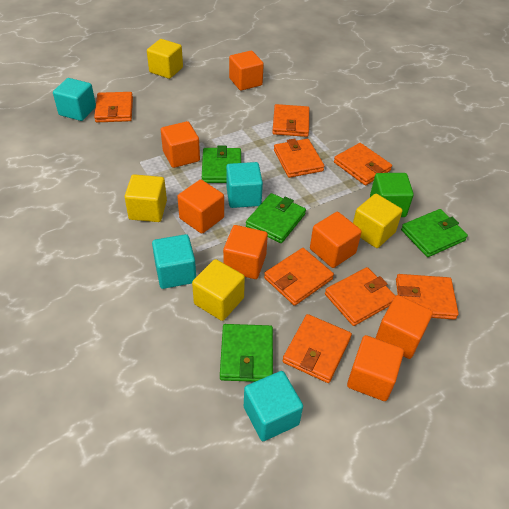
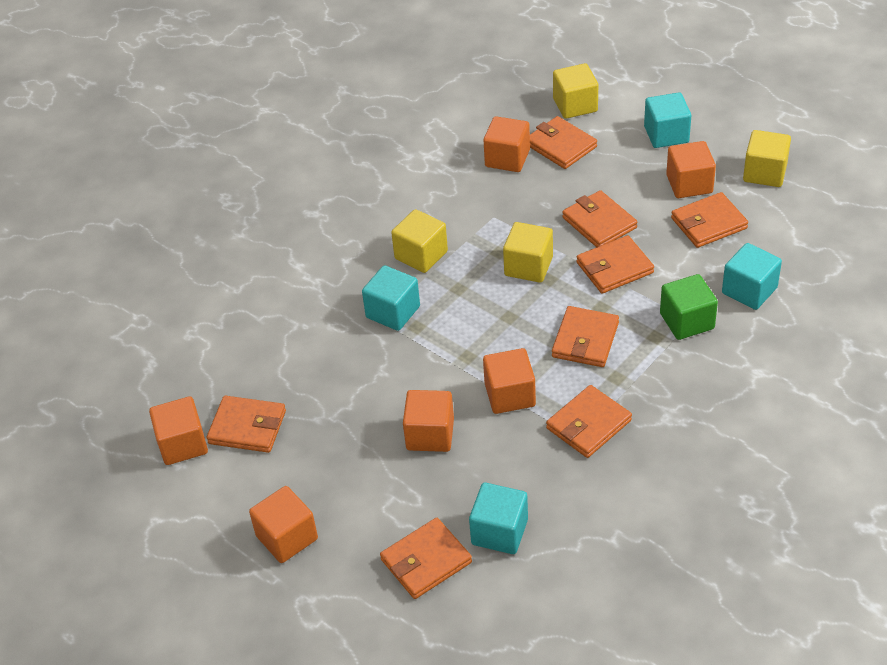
green wallet: 4 -> 0
orange cube: 7 -> 6

